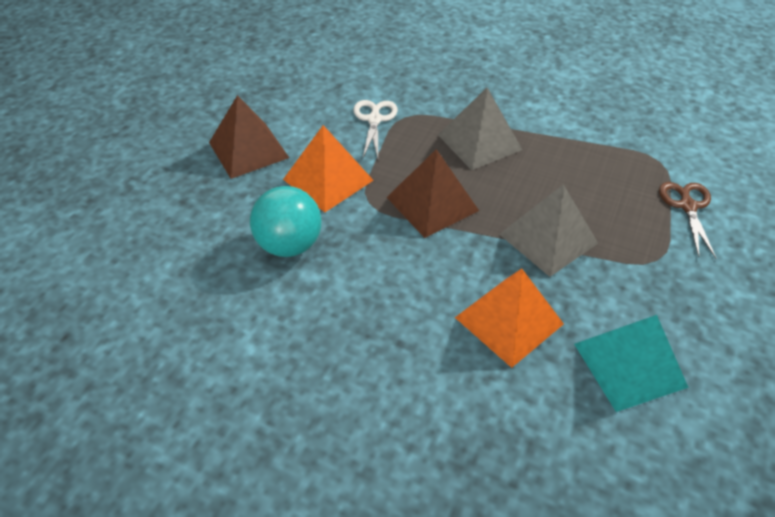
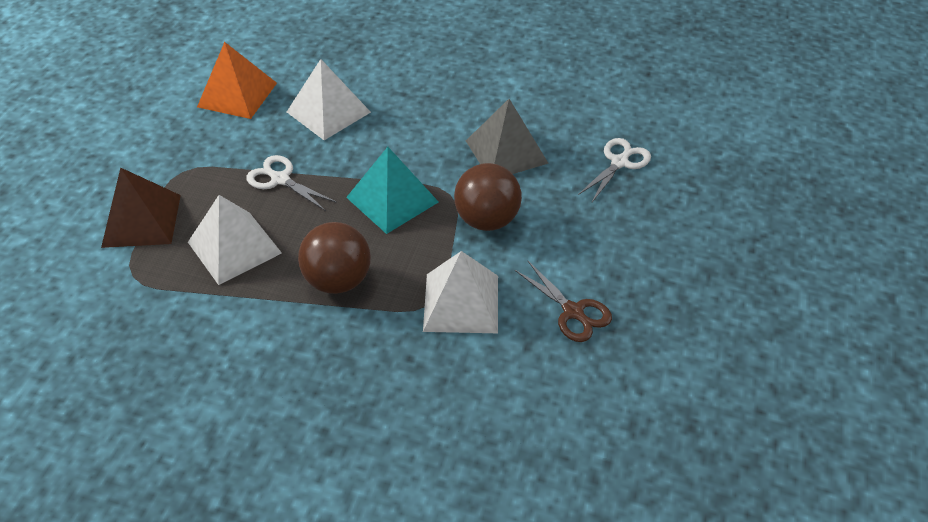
brown ball: 0 -> 2
brown pyramid: 2 -> 1
grey pyramid: 2 -> 1
orange pyramid: 2 -> 1
turquoise ball: 1 -> 0
white pyramid: 0 -> 3
white scissors: 1 -> 2

